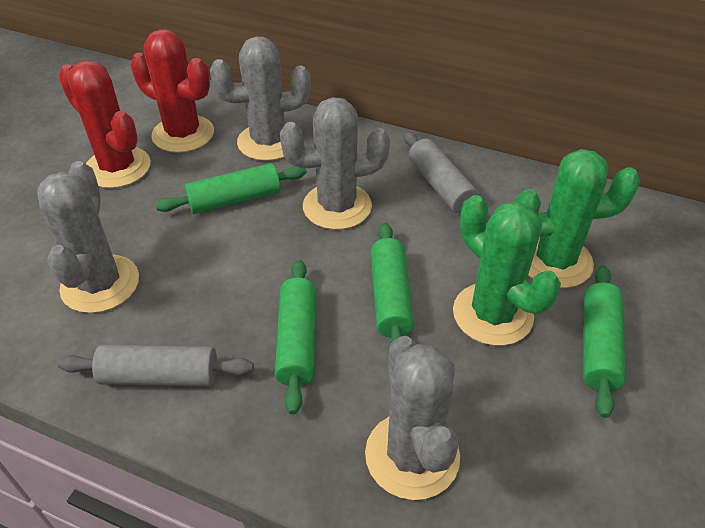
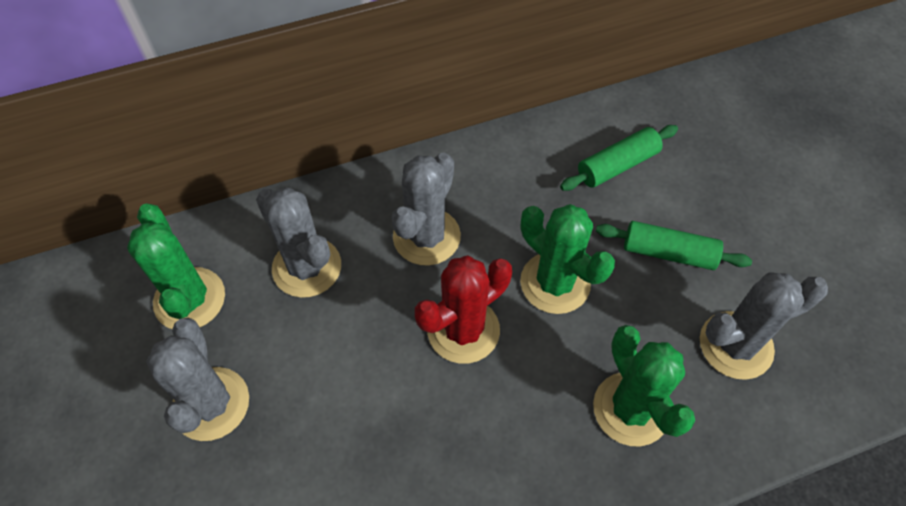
green cactus: 2 -> 3
green rolling pin: 4 -> 2
grey rolling pin: 2 -> 0
red cactus: 2 -> 1

